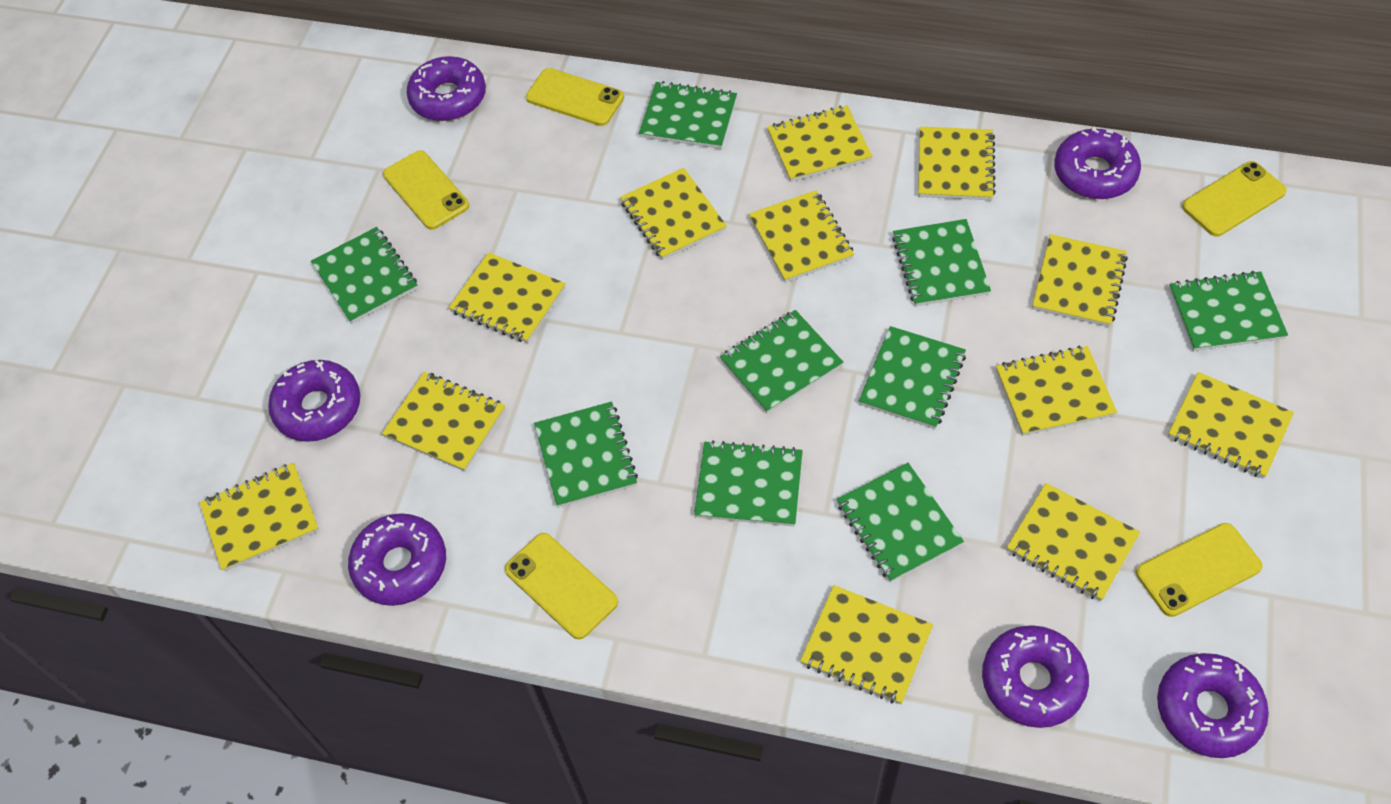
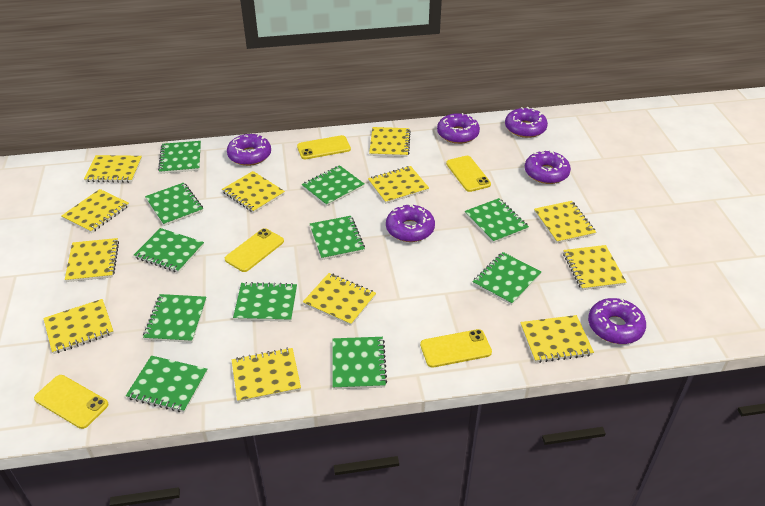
green notebook: 9 -> 11

